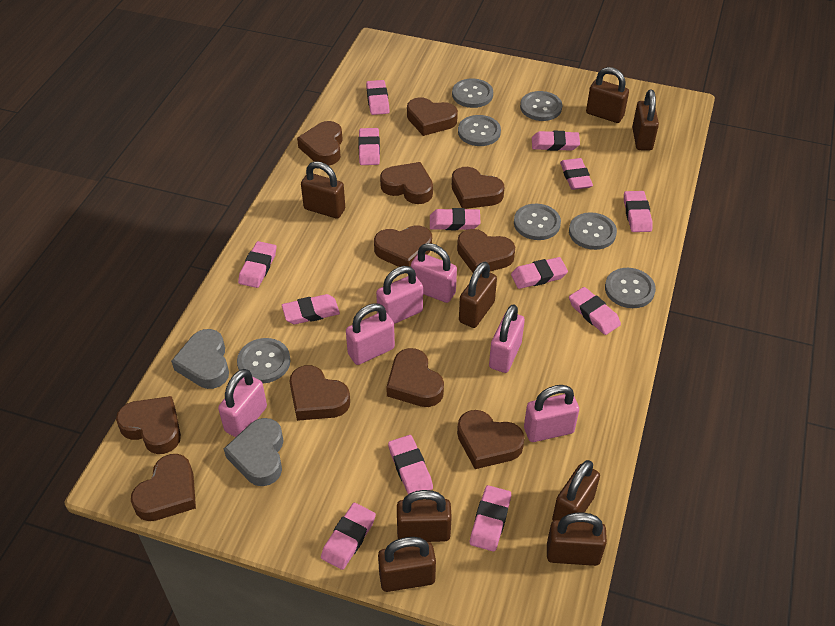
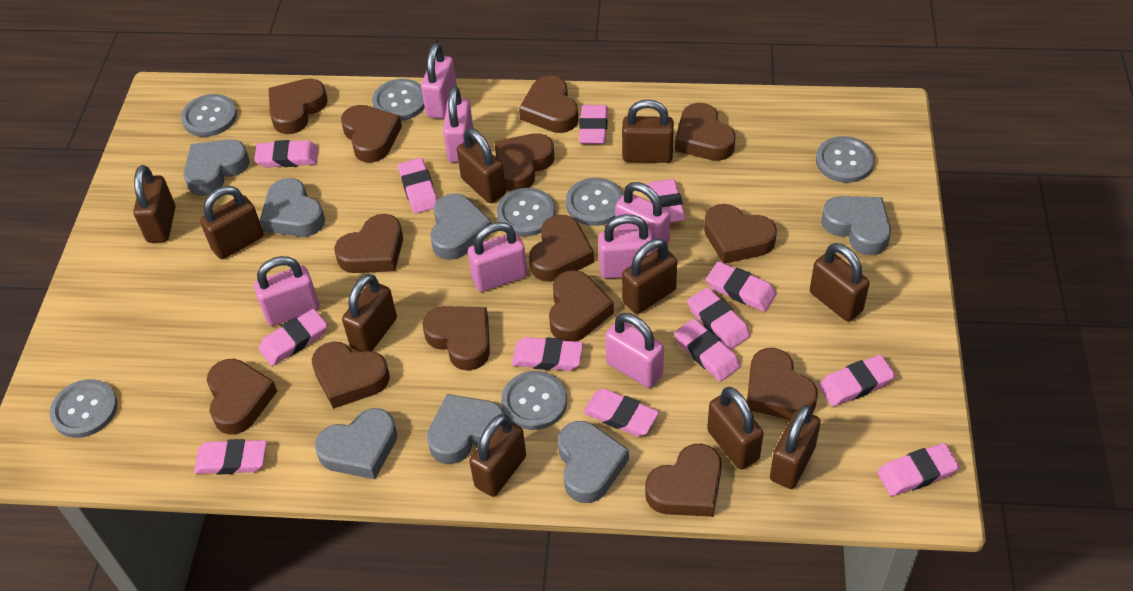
brown heart: 11 -> 14
brown padlock: 8 -> 10
grey heart: 2 -> 7
pink padlock: 6 -> 7

